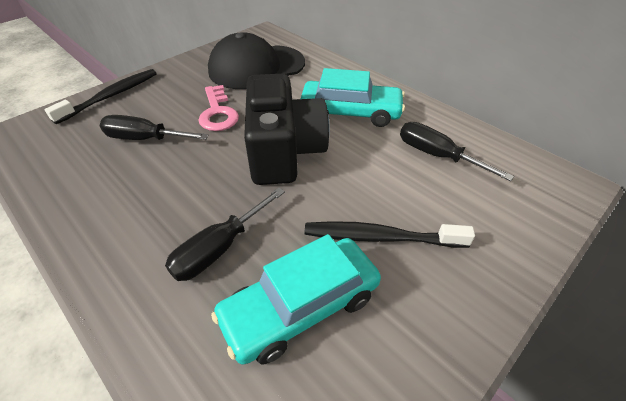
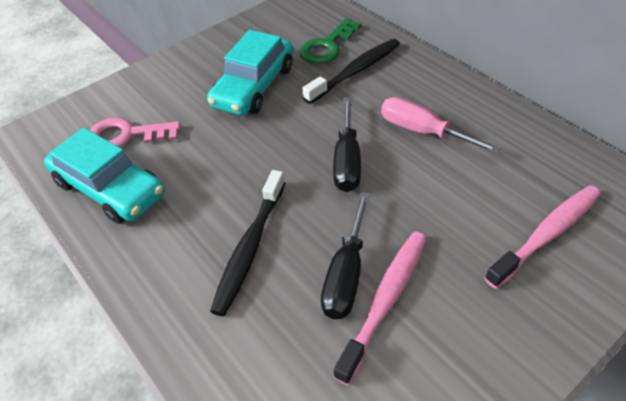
black camera: 1 -> 0
black cap: 1 -> 0
black screwdriver: 3 -> 2
green key: 0 -> 1
pink screwdriver: 0 -> 1
pink toothbrush: 0 -> 2

